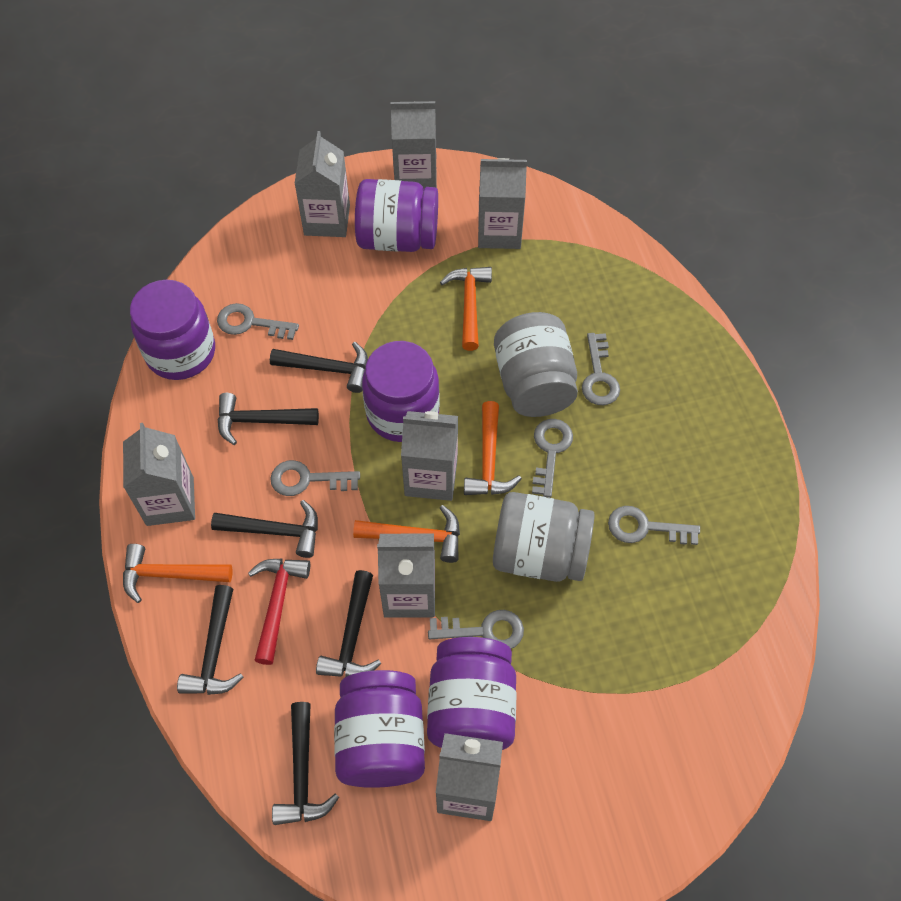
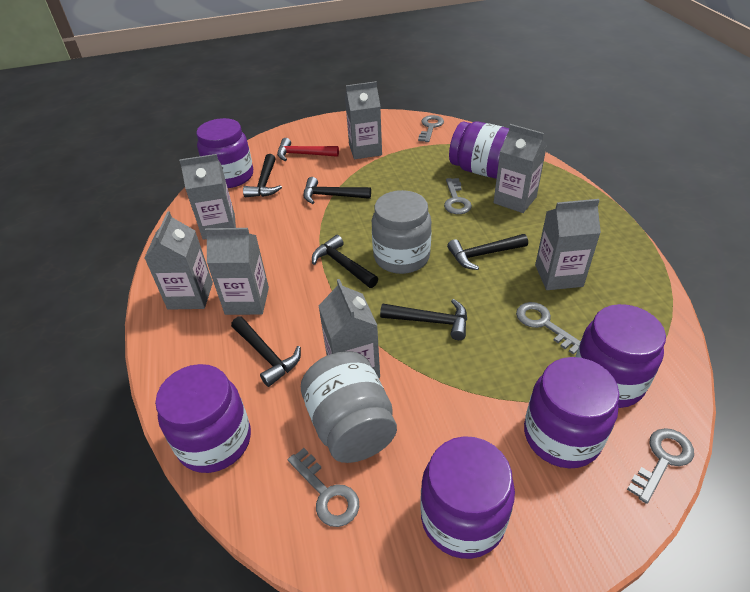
grey key: 6 -> 5
orange hammer: 4 -> 0
purple jar: 5 -> 6

